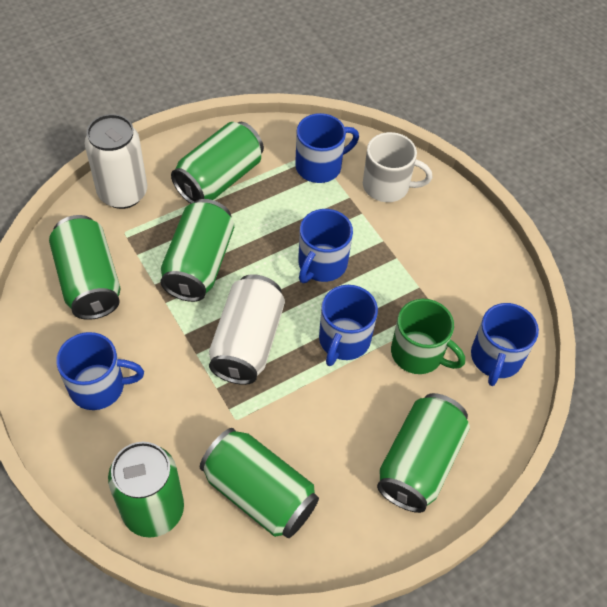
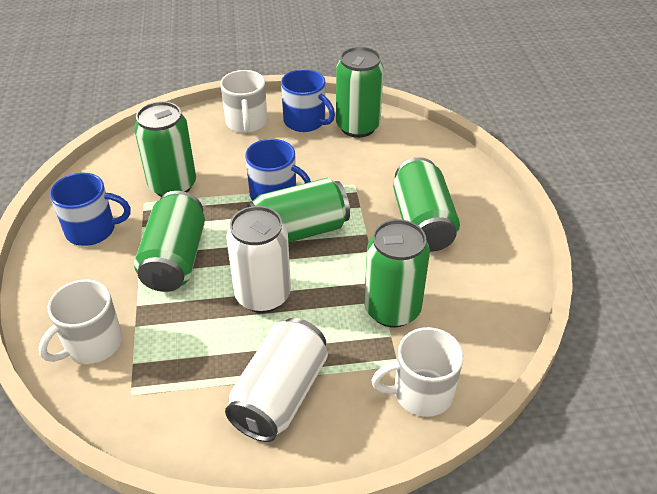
blue mug: 5 -> 3
green mug: 1 -> 0
white mug: 1 -> 3

